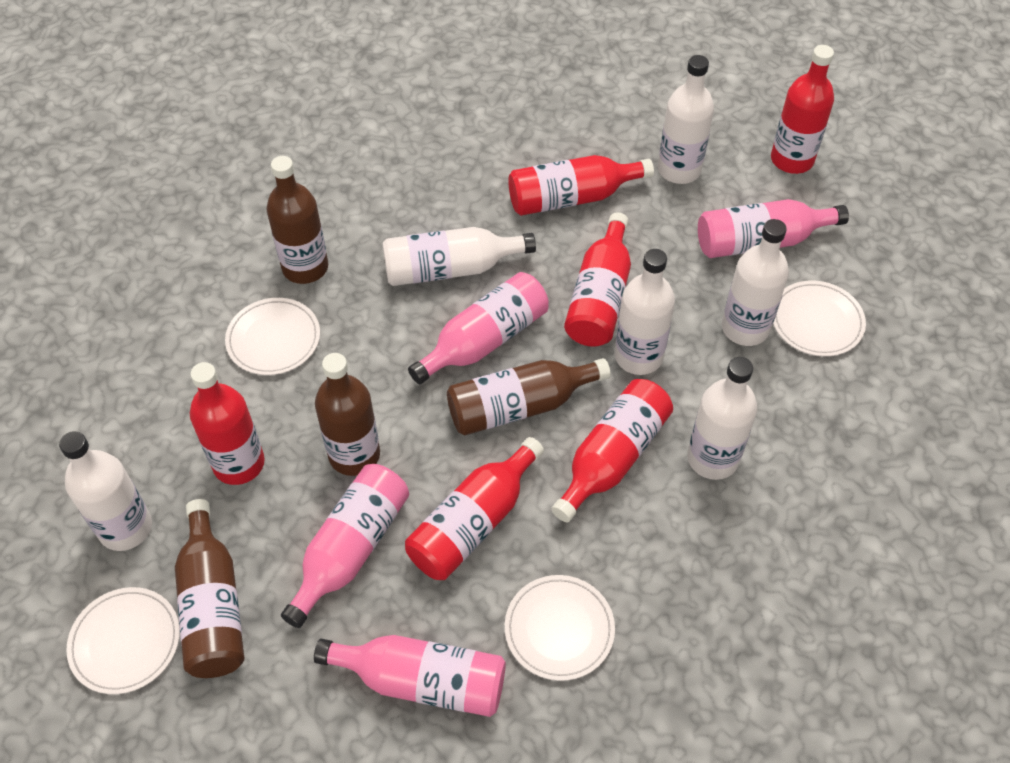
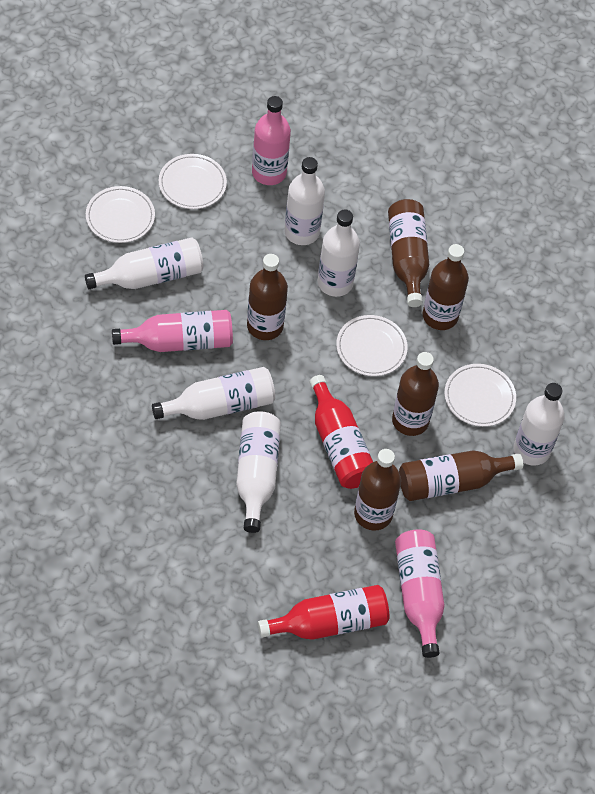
brown bottle: 4 -> 6
pink bottle: 4 -> 3
red bottle: 6 -> 2

